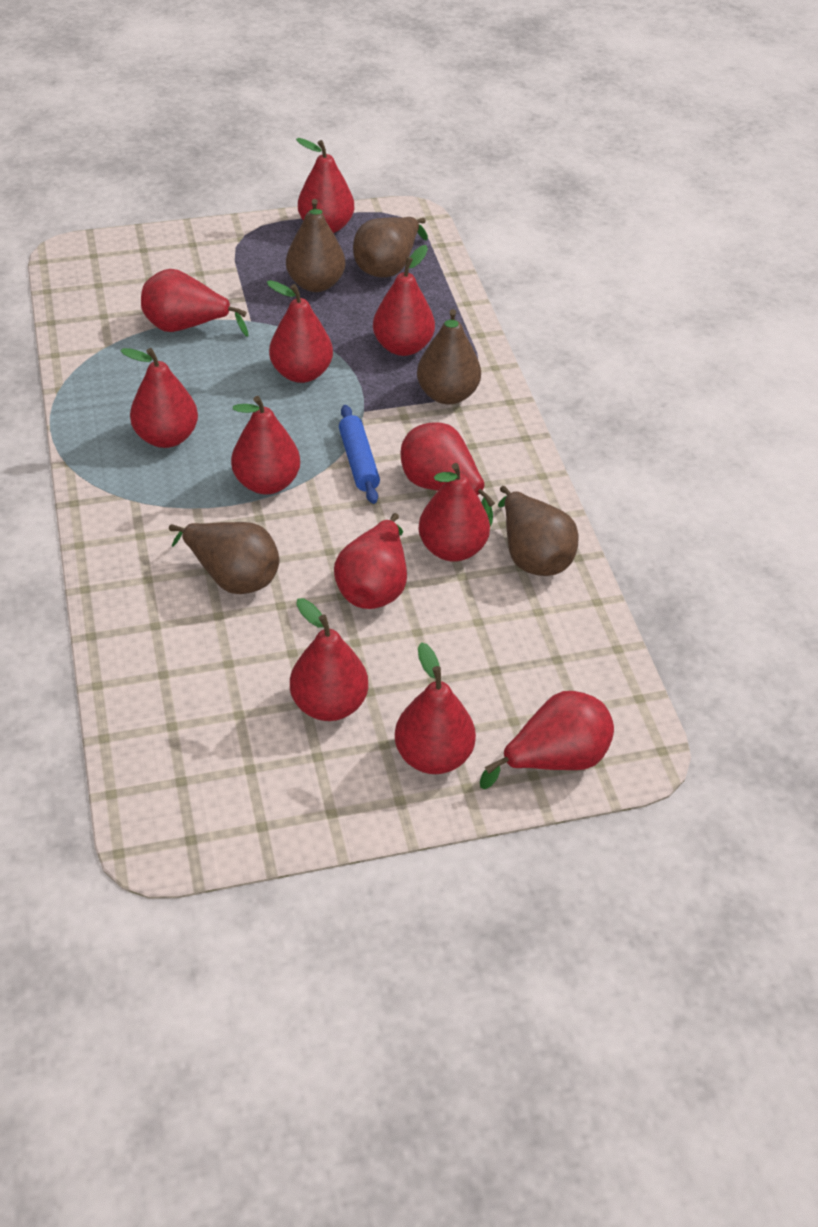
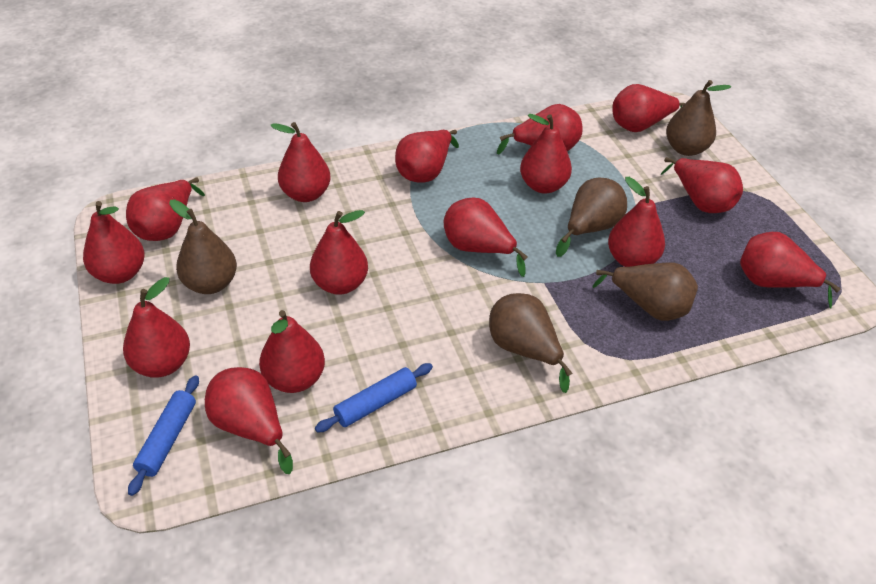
blue rolling pin: 1 -> 2
red pear: 12 -> 15

